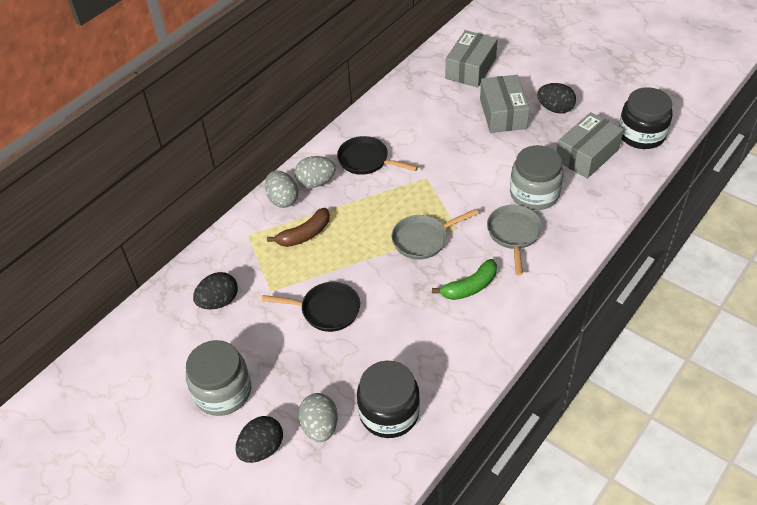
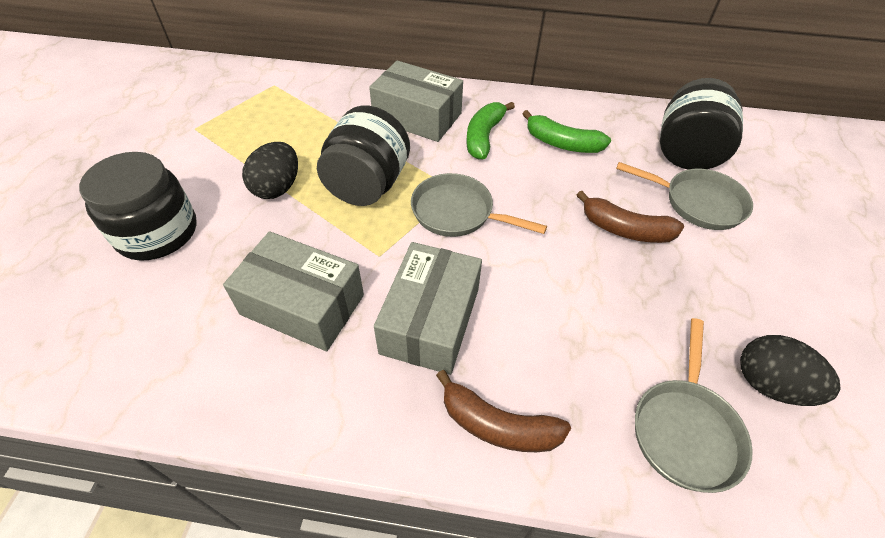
black egg: 3 -> 2
black jar: 2 -> 3
black pan: 2 -> 0
brown banana: 1 -> 2
green banana: 1 -> 2
grey egg: 3 -> 0
grey jar: 2 -> 0
grey pan: 2 -> 3

